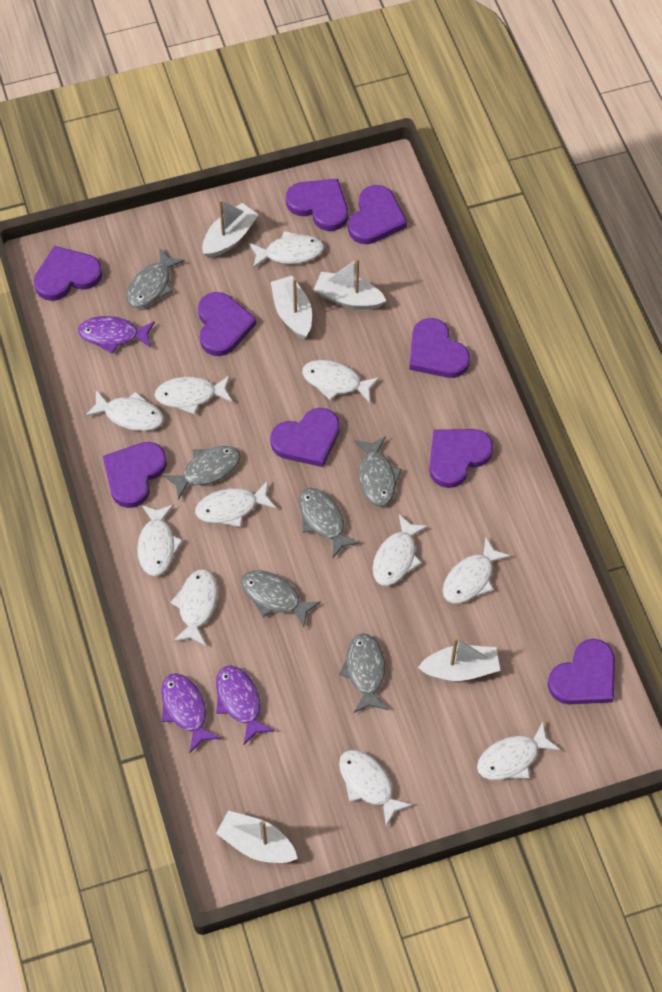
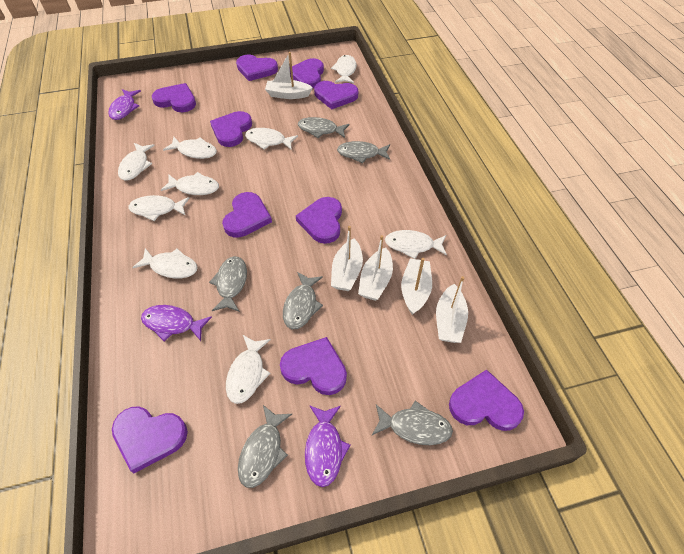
purple heart: 9 -> 10
white fish: 11 -> 9

